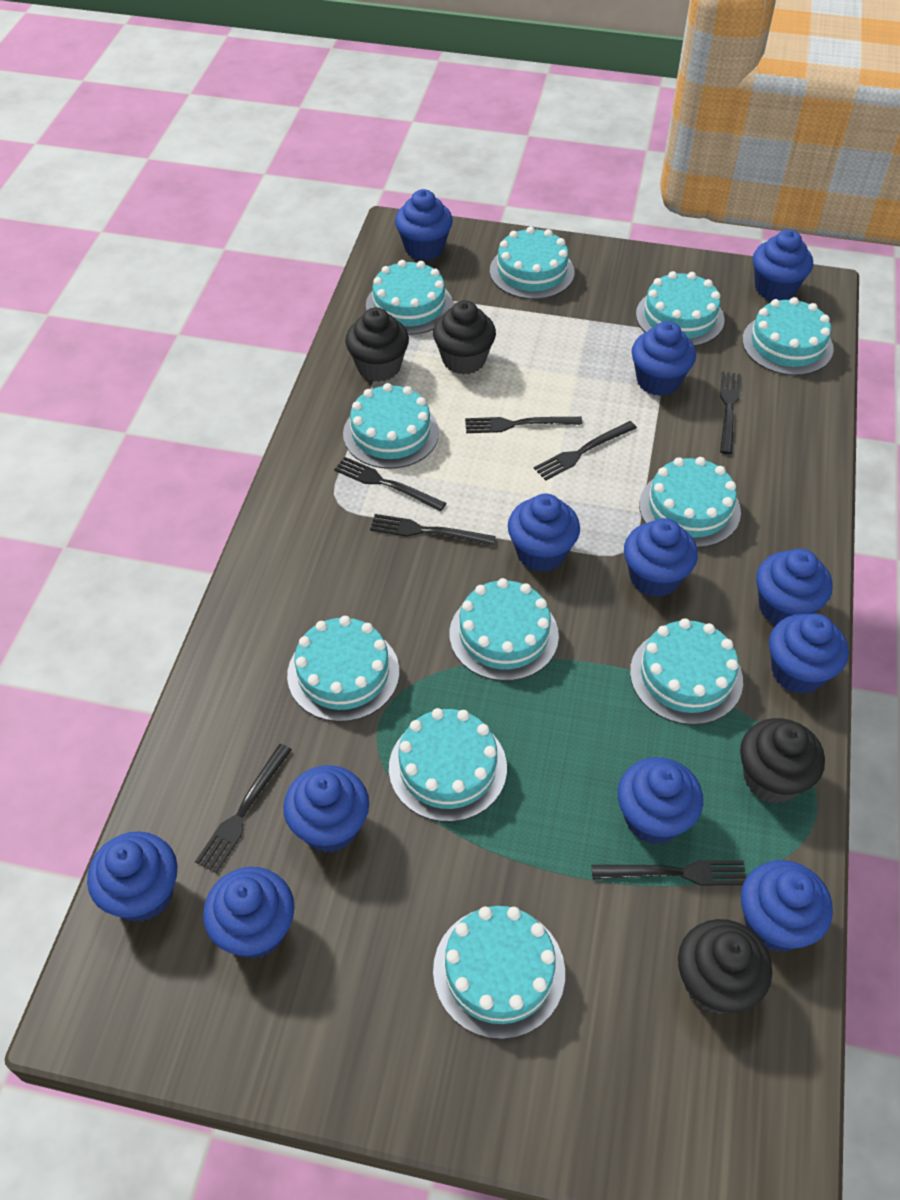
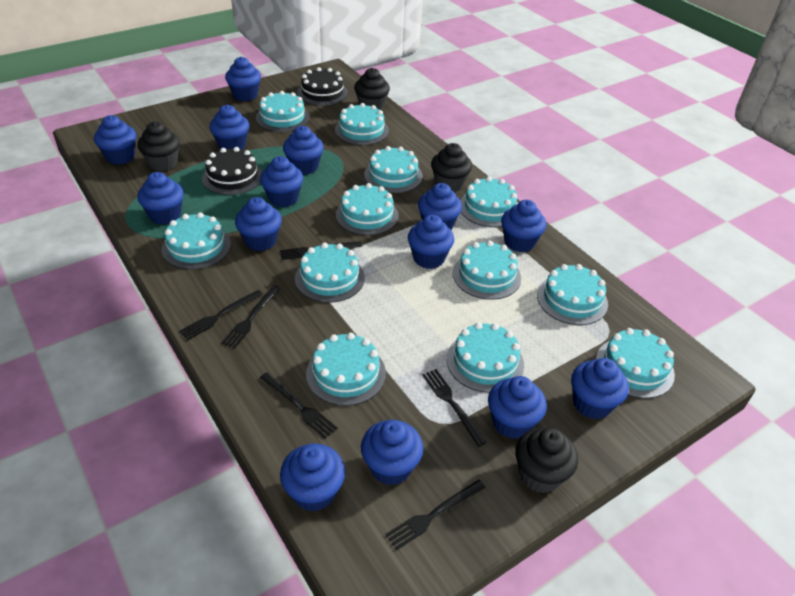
black cake: 0 -> 2
black fork: 7 -> 6
blue cupcake: 12 -> 14
turquoise cake: 11 -> 12

